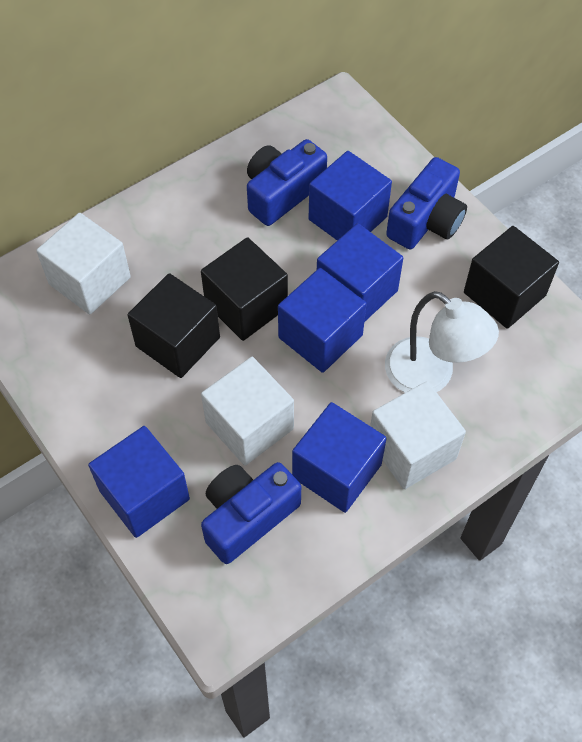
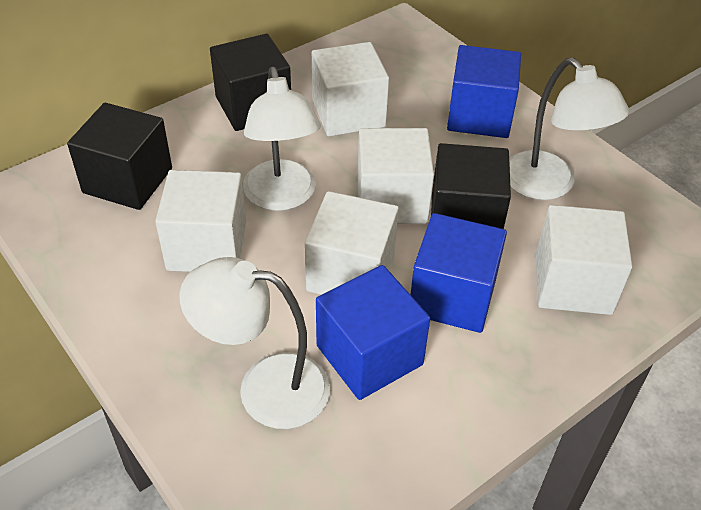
blue camera: 3 -> 0
blue cube: 5 -> 3
white cube: 3 -> 5
white lamp: 1 -> 3

